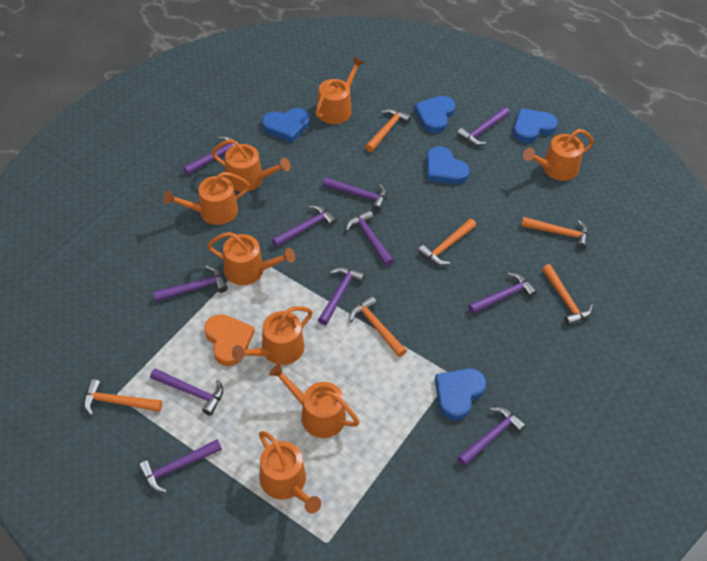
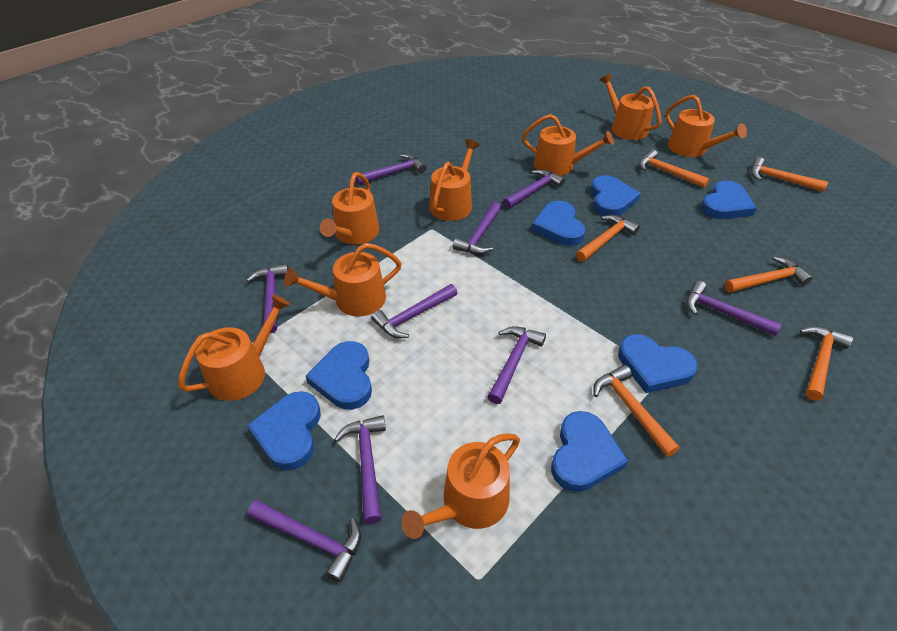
blue heart: 5 -> 7
orange heart: 1 -> 0
purple hammer: 11 -> 9

